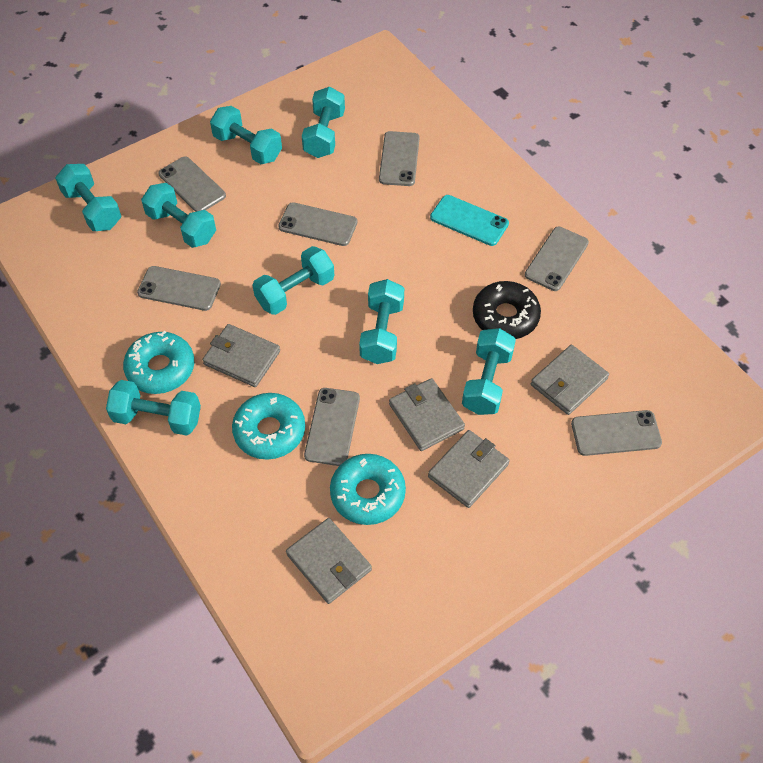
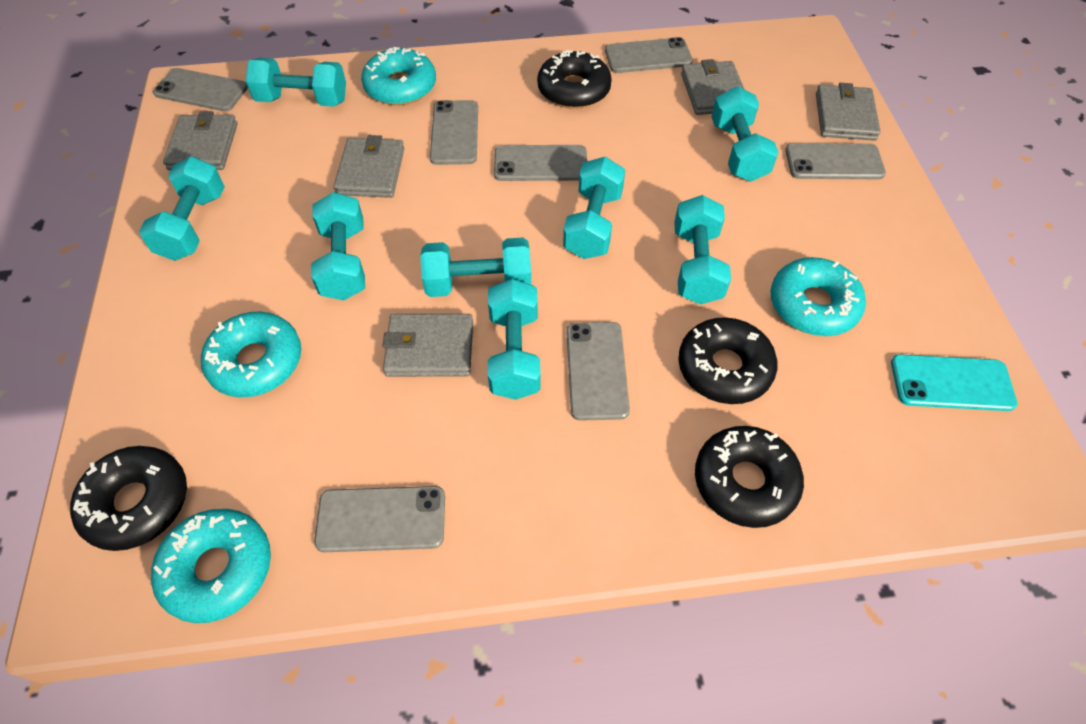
black donut: 1 -> 4
turquoise donut: 3 -> 4

